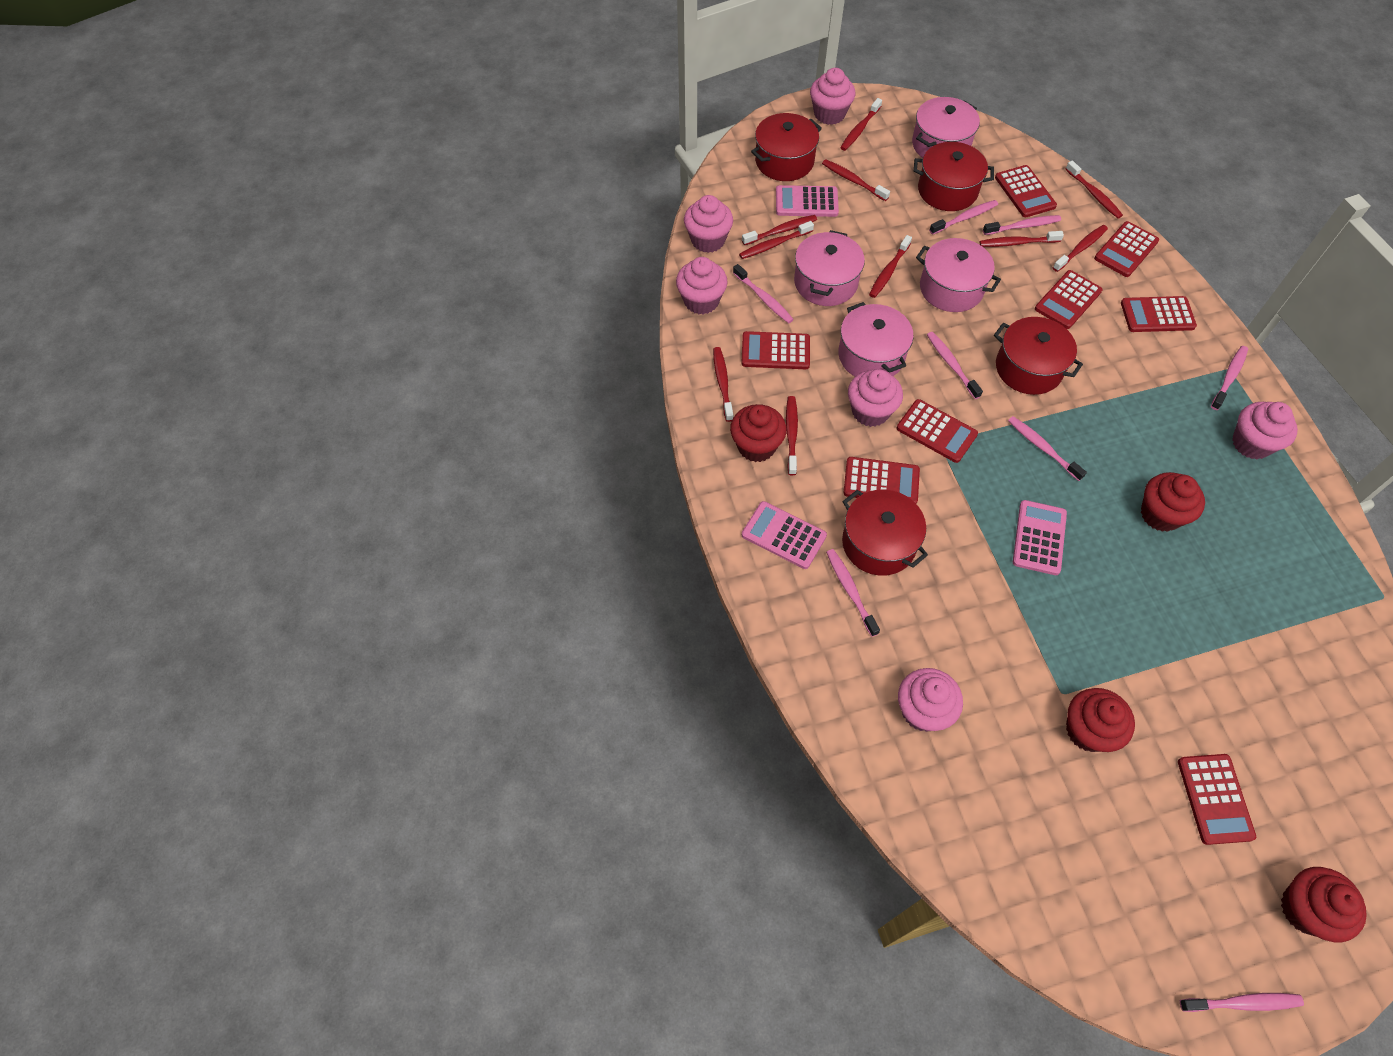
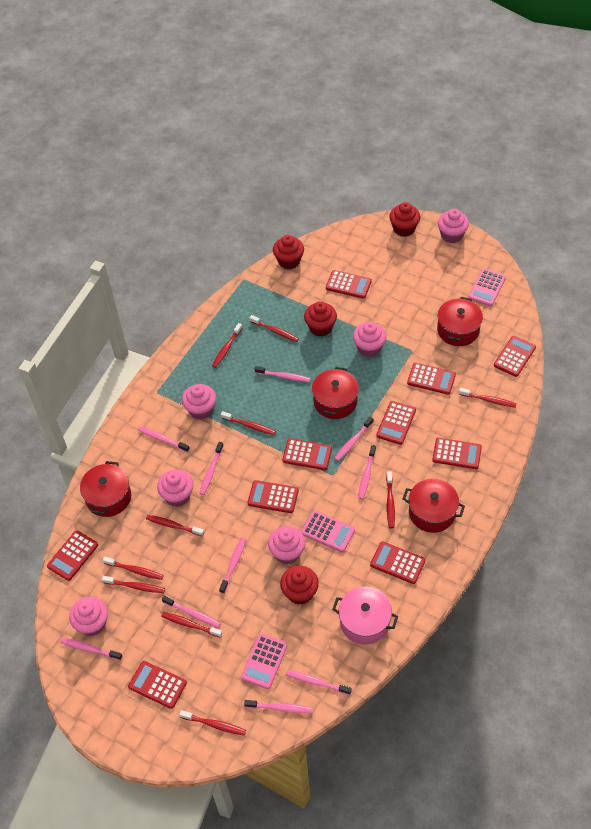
pink pot: 4 -> 1
pink toothbrush: 8 -> 10
red calculator: 8 -> 10

